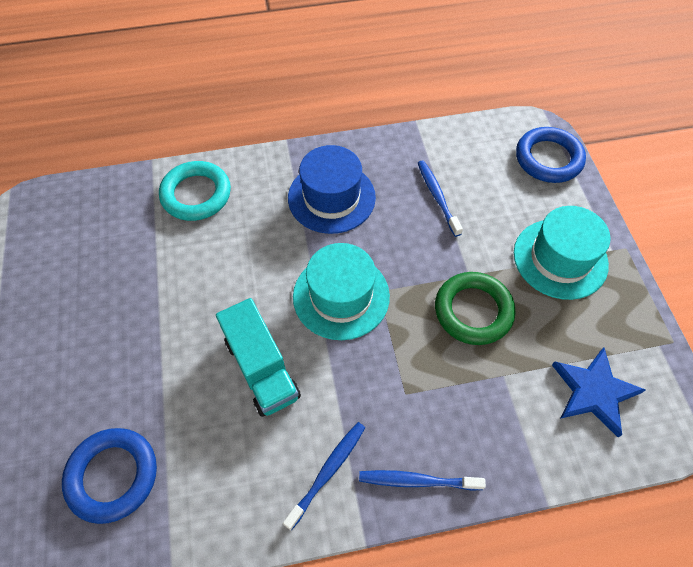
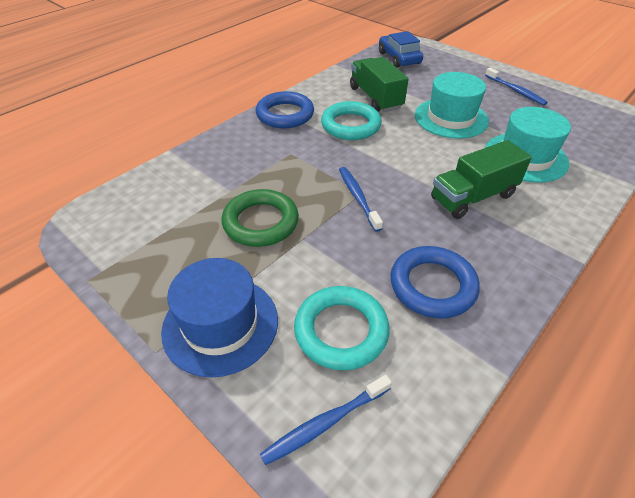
blue car: 0 -> 1
blue star: 1 -> 0
green truck: 0 -> 2
turquoise ring: 1 -> 2
turquoise truck: 1 -> 0

